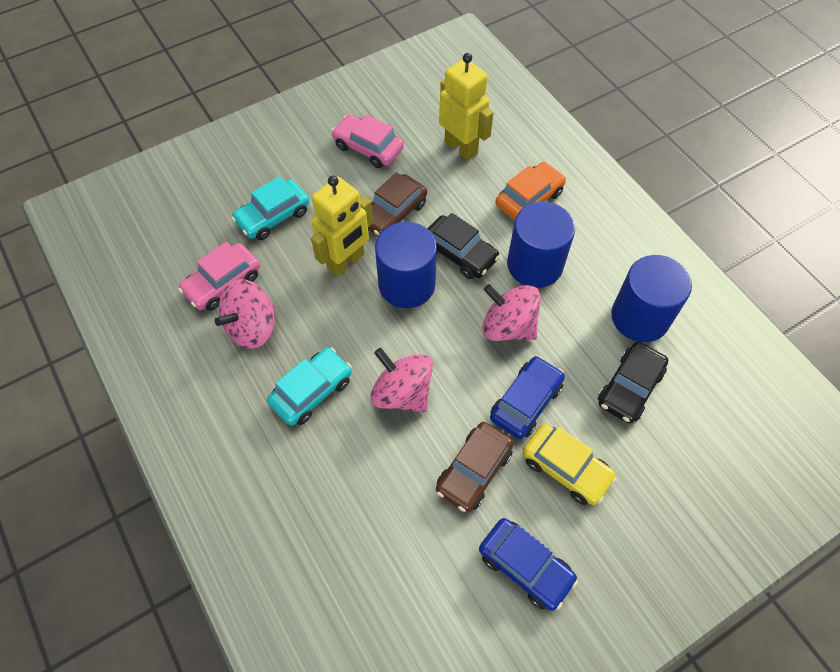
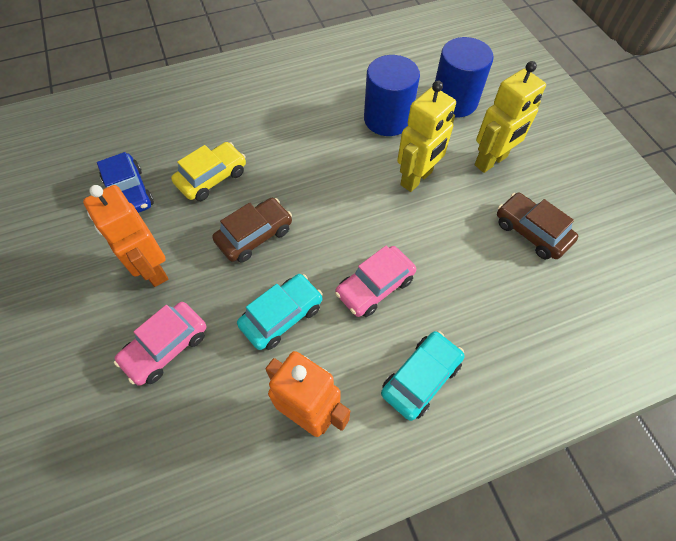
black car: 2 -> 0
blue car: 2 -> 1
blue cylinder: 3 -> 2
orange car: 1 -> 0
orange robot: 0 -> 2
pink spinning top: 3 -> 0

